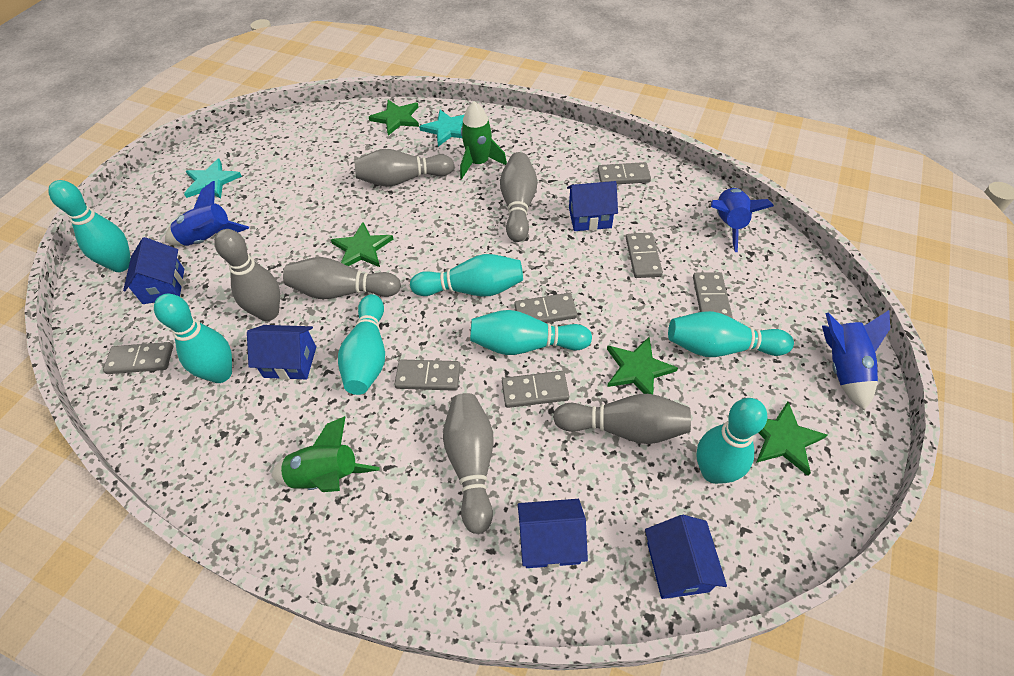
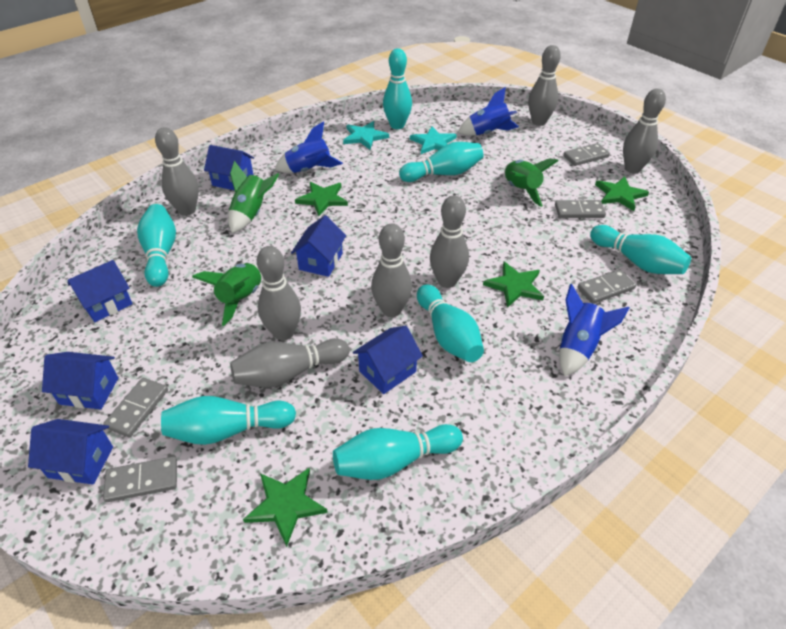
blue house: 5 -> 6
green rocket: 2 -> 3
grey bowling pin: 6 -> 7
grey domino: 7 -> 5

